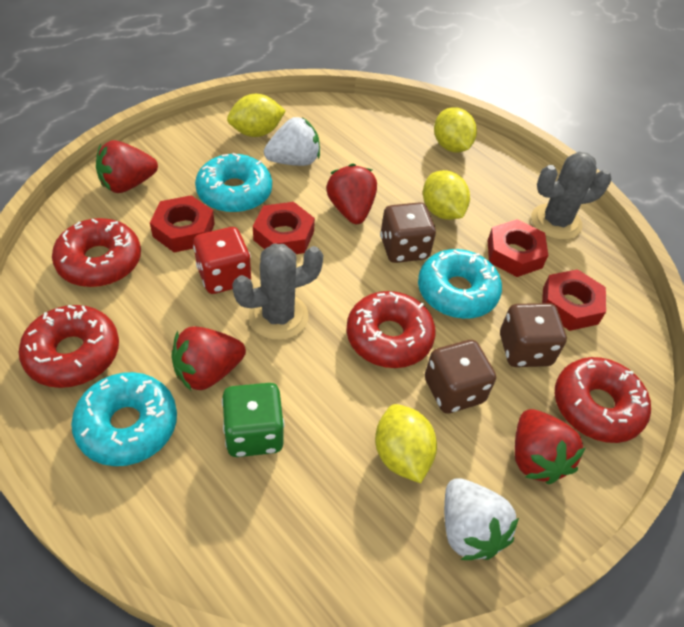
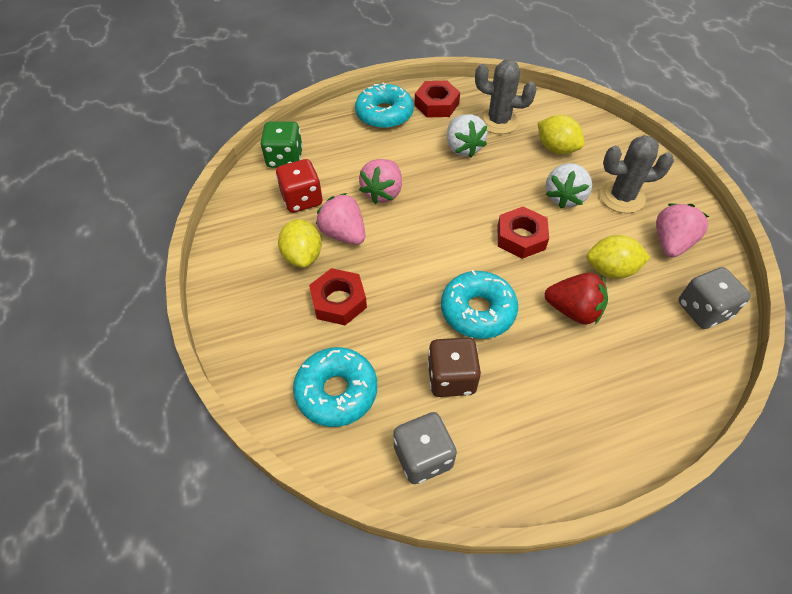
brown dice: 3 -> 1
grey dice: 0 -> 2
pink strawberry: 0 -> 3
red donut: 4 -> 0
red nut: 4 -> 3
red strawberry: 4 -> 1
yellow lemon: 4 -> 3

